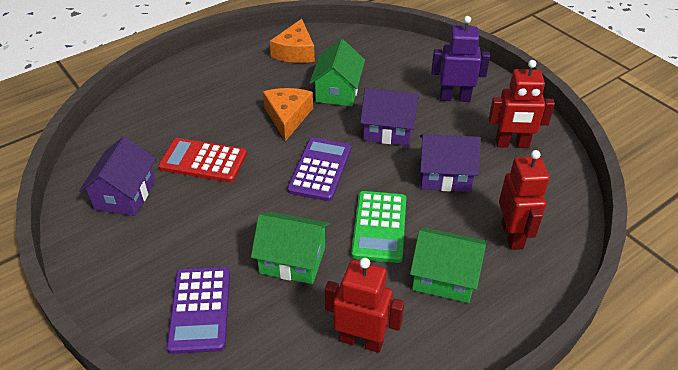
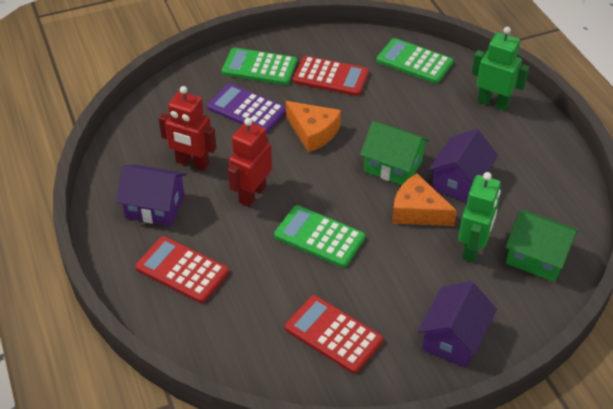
green calculator: 1 -> 3
green house: 3 -> 2
green robot: 0 -> 2
purple calculator: 2 -> 1
purple robot: 1 -> 0
red calculator: 1 -> 3
red robot: 3 -> 2

